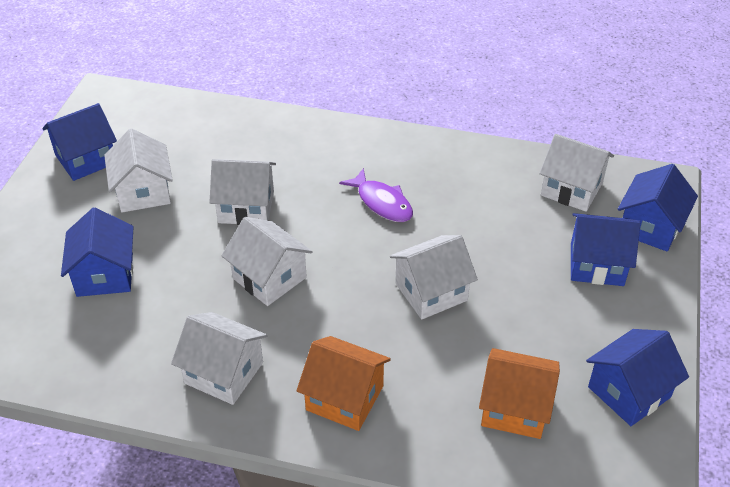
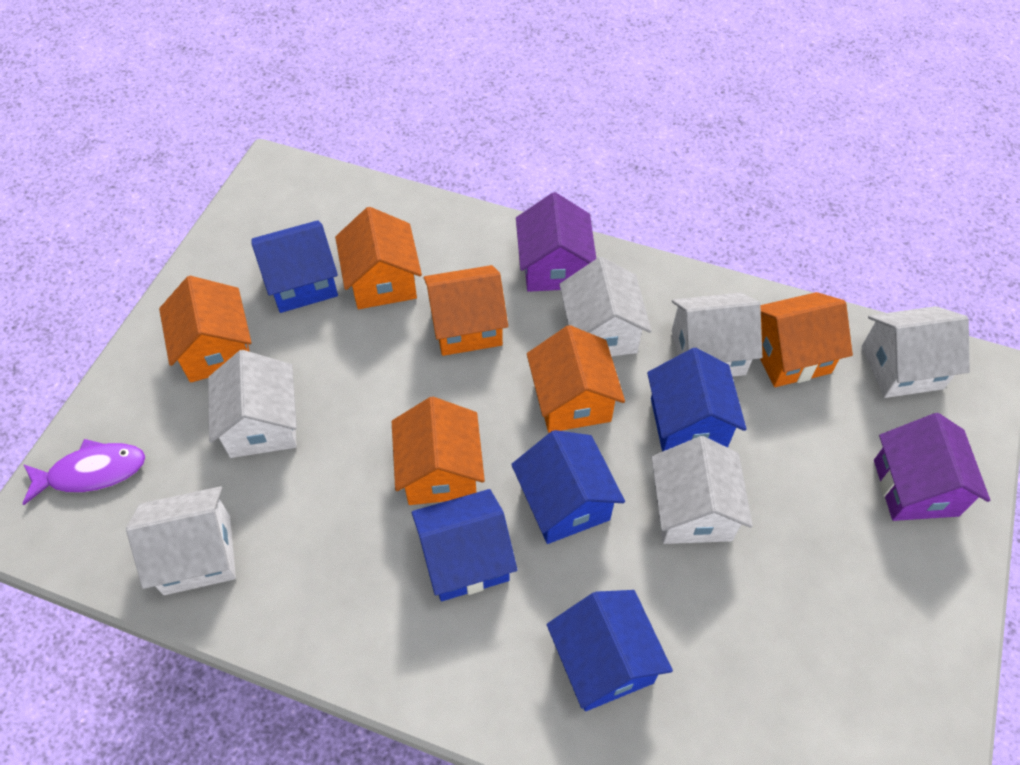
orange house: 2 -> 6
purple house: 0 -> 2

